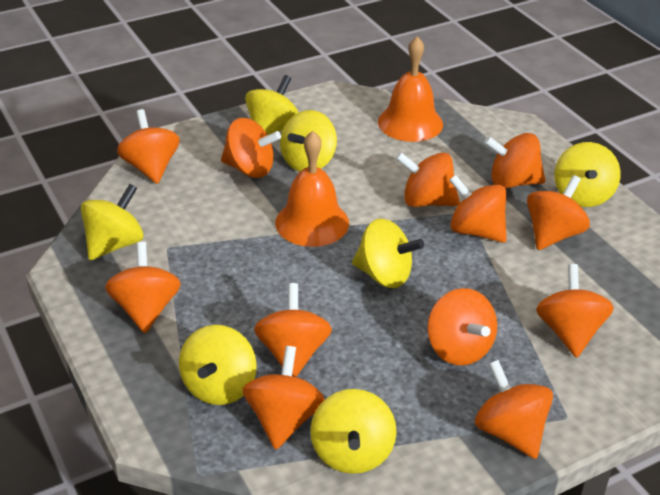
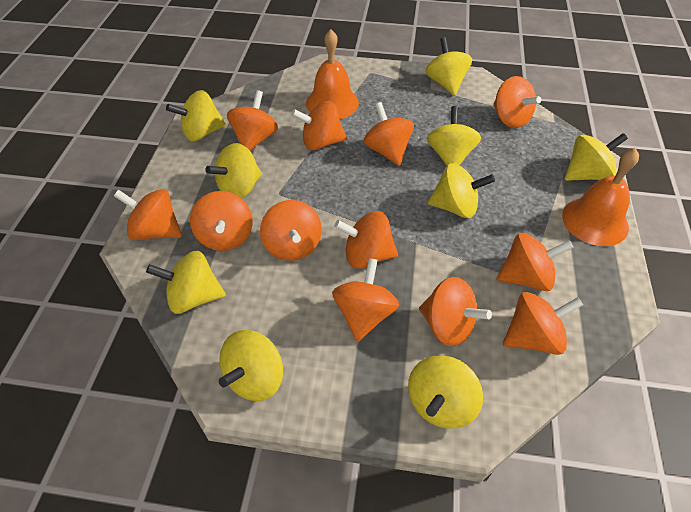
yellow spinning top: 7 -> 9

